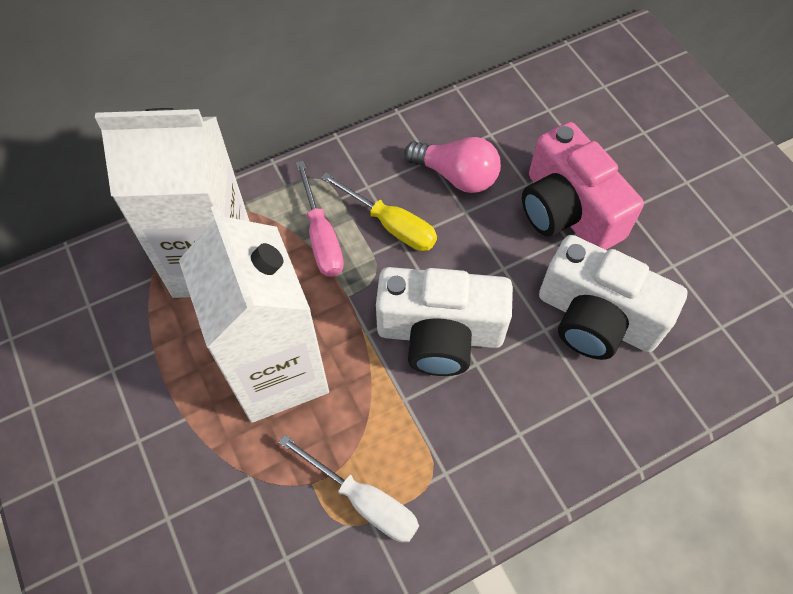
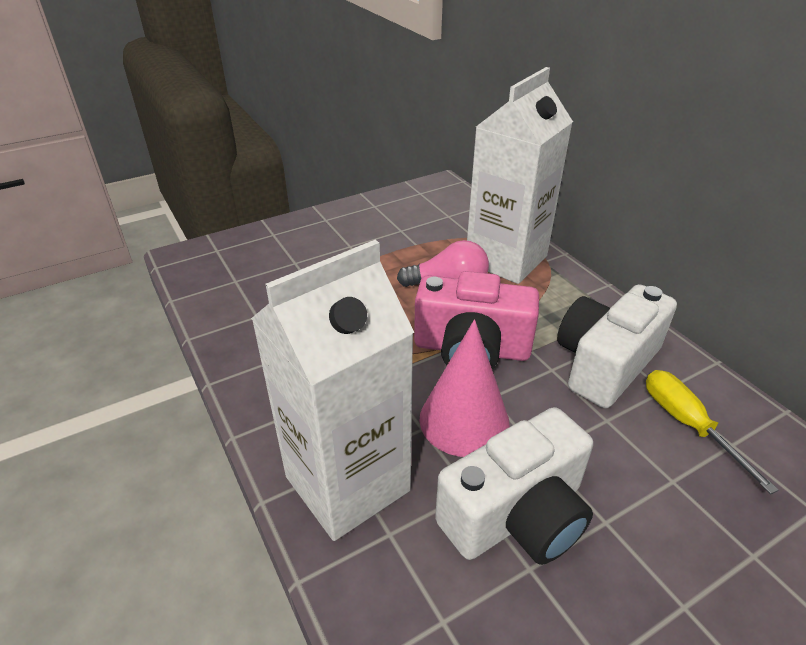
pink cone: 0 -> 1
pink screwdriver: 1 -> 0
white screwdriver: 1 -> 0

